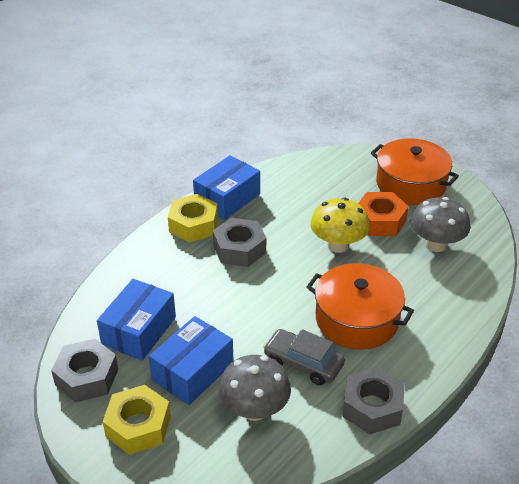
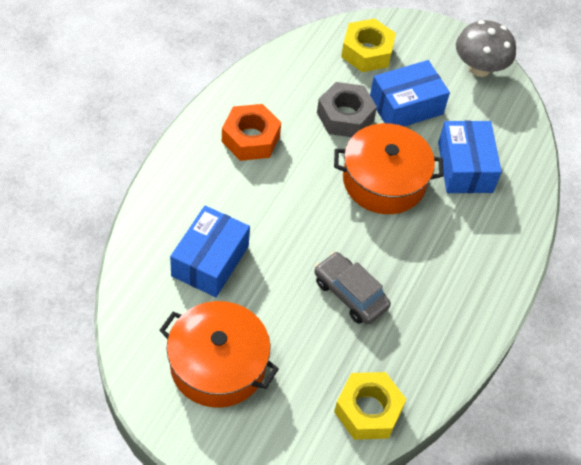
grey mushroom: 2 -> 1
grey nut: 3 -> 1
yellow mushroom: 1 -> 0

